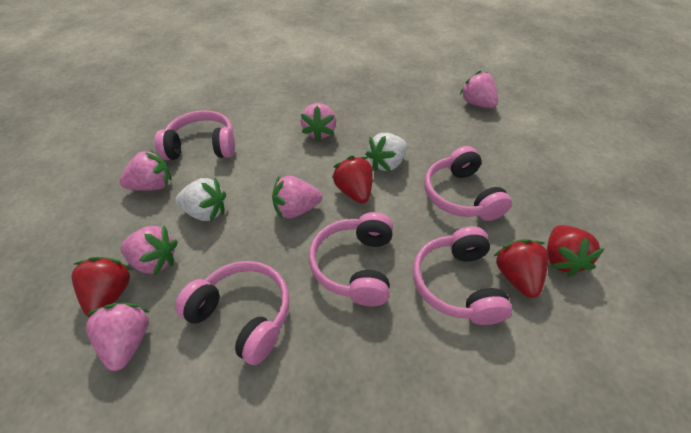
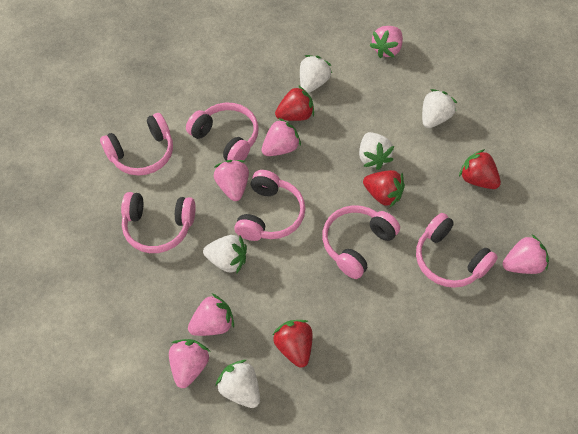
pink headphones: 5 -> 6
white strawberry: 2 -> 5

